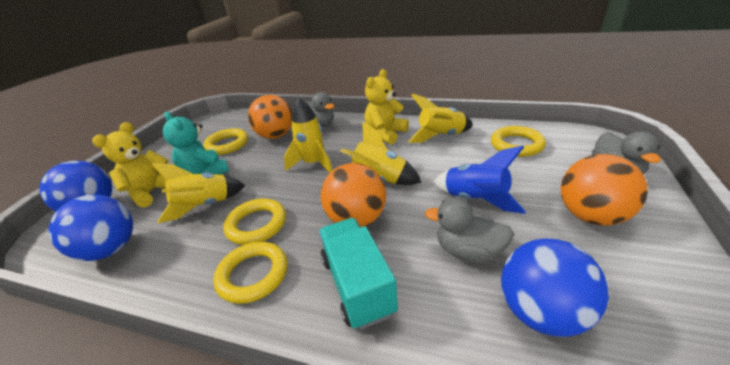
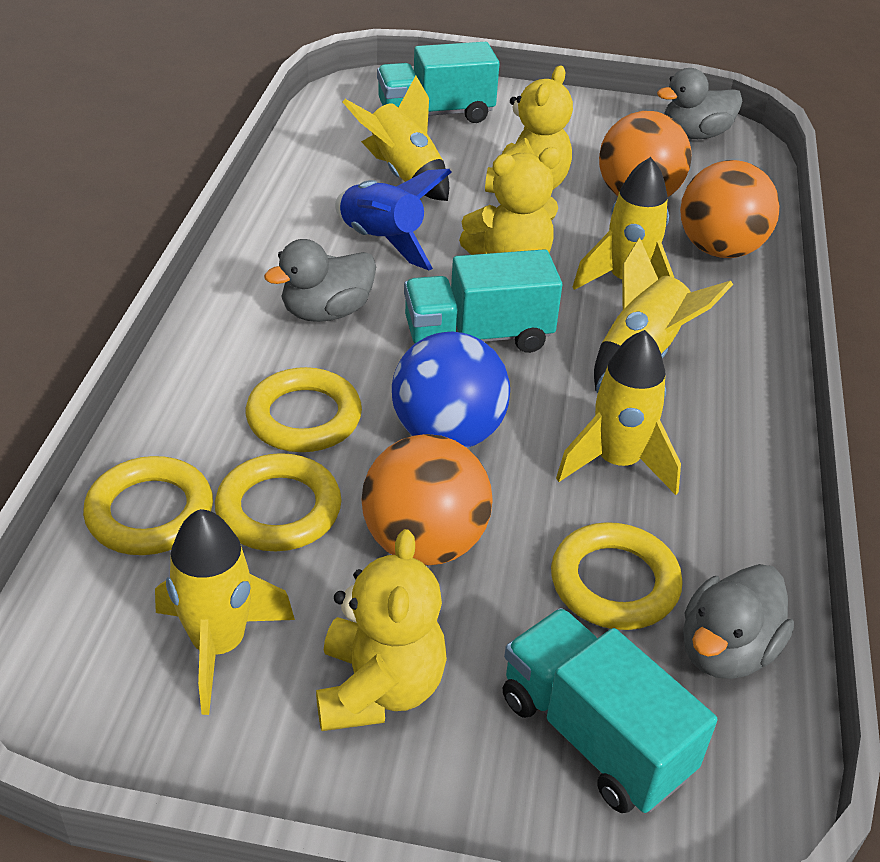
blue ball: 3 -> 1
turquoise teddy bear: 1 -> 0
turquoise truck: 1 -> 3
yellow rocket: 4 -> 5
yellow teddy bear: 2 -> 3

